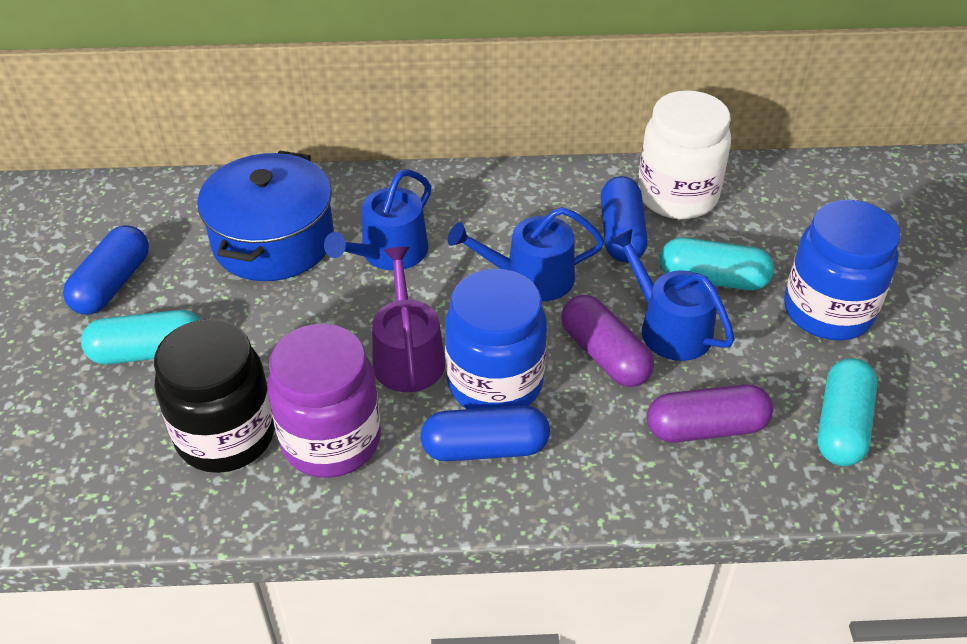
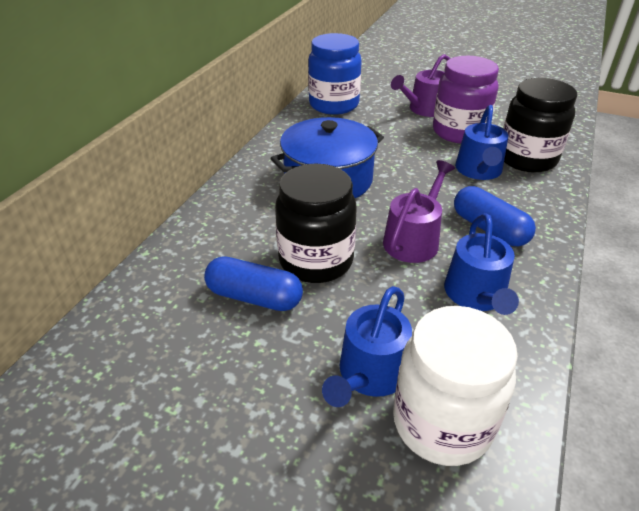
black jar: 1 -> 2
blue capsule: 3 -> 2
blue jar: 2 -> 1
purple capsule: 2 -> 0
purple watering can: 1 -> 2
turquoise capsule: 3 -> 0

